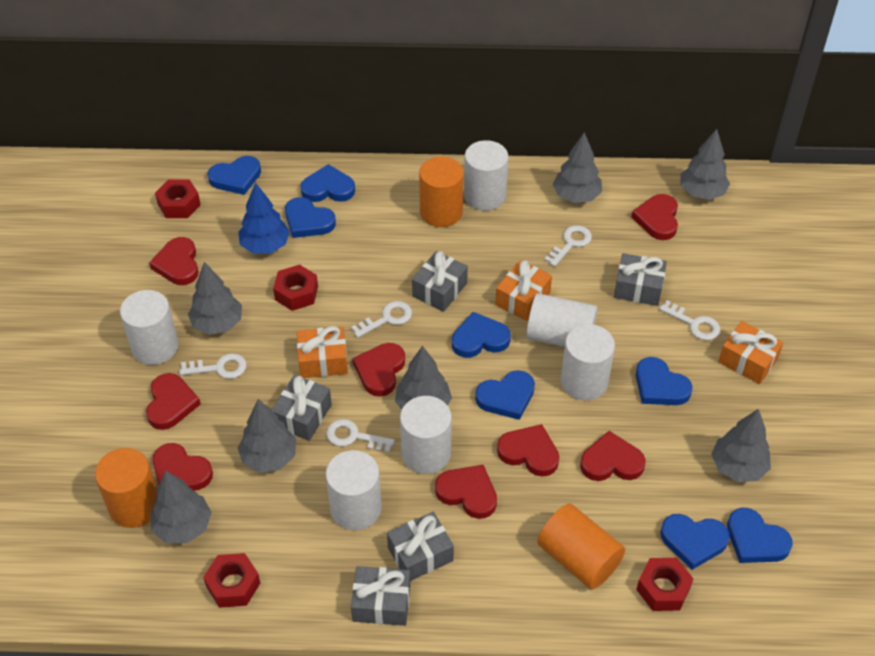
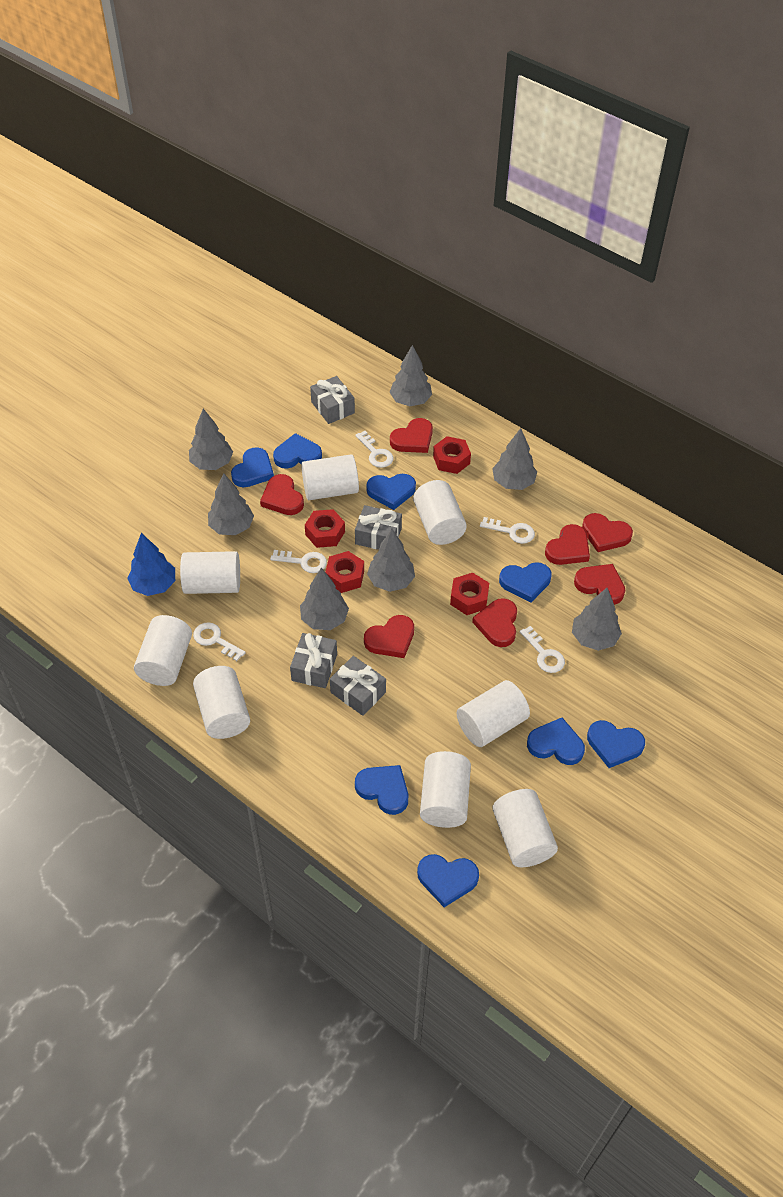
grey gift: 5 -> 4
orange cylinder: 3 -> 0
orange gift: 3 -> 0
red heart: 8 -> 7
white cylinder: 6 -> 8

